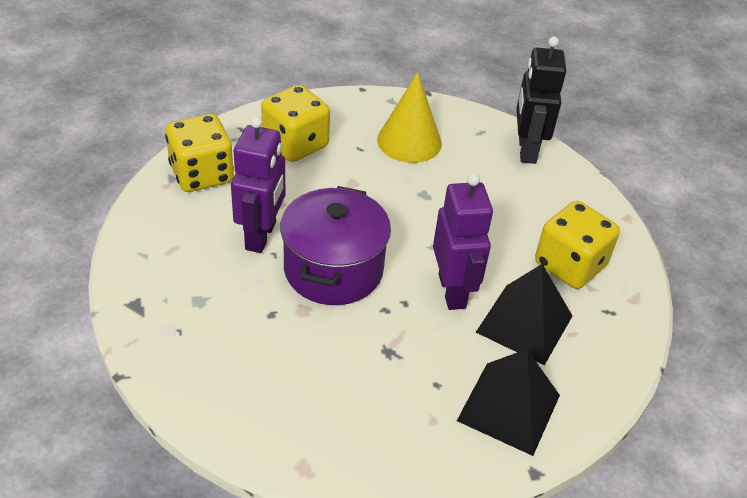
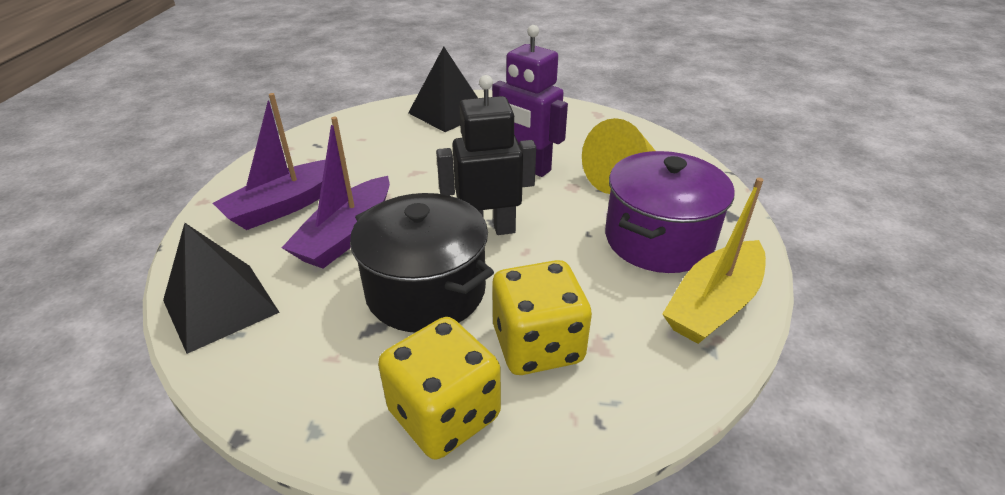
black pot: 0 -> 1
purple boat: 0 -> 2
purple robot: 2 -> 1
yellow boat: 0 -> 1
yellow dice: 3 -> 2

